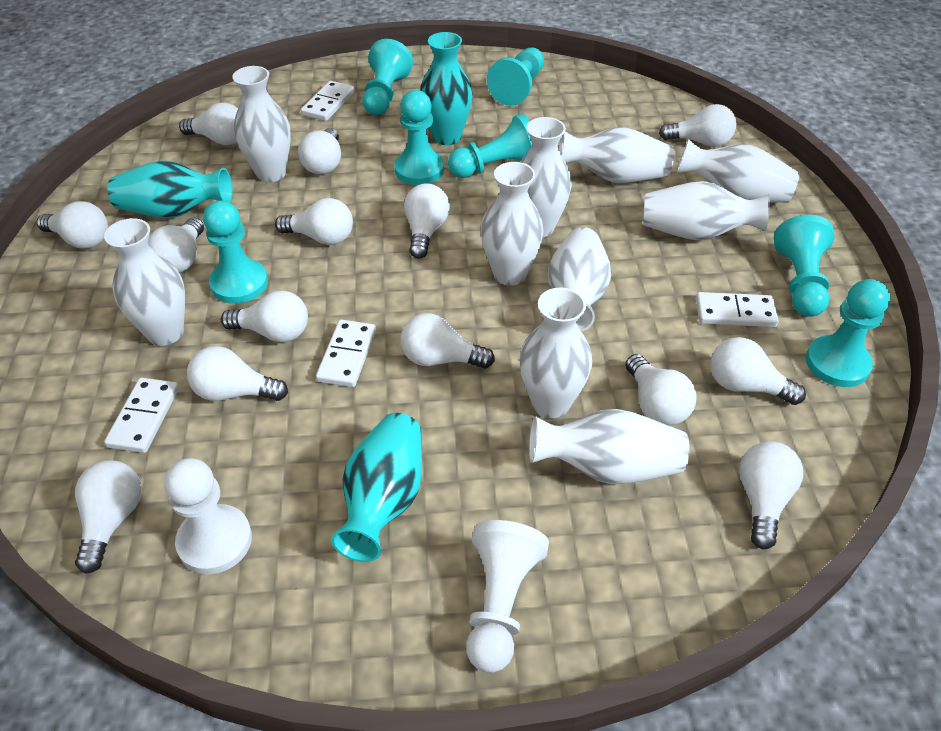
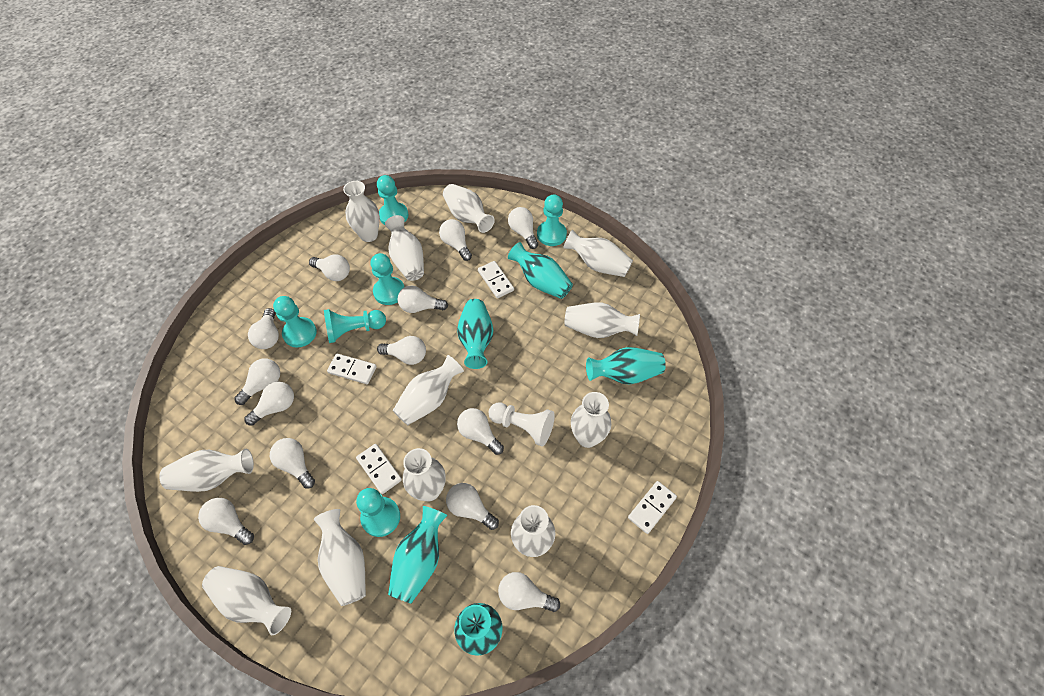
turquoise pawn: 7 -> 6
turquoise vase: 3 -> 5
white light bulb: 14 -> 13
white pawn: 2 -> 1
white vase: 10 -> 12

